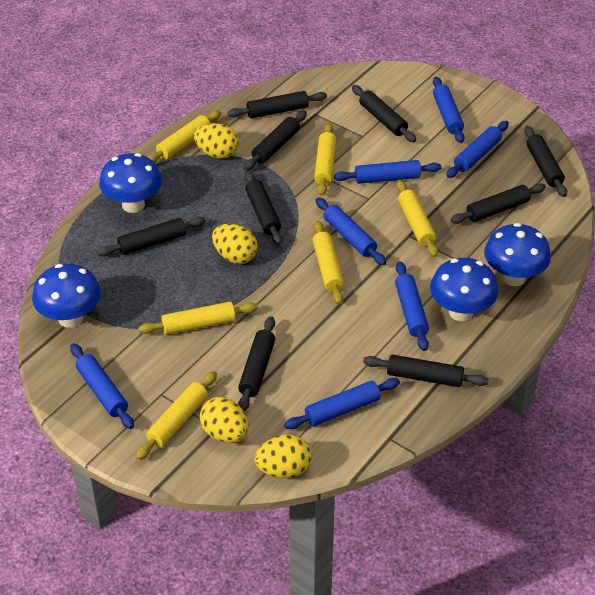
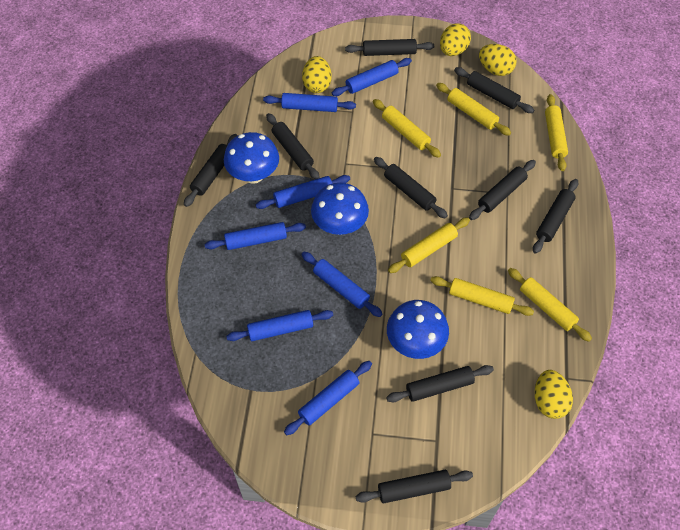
blue mushroom: 4 -> 3

